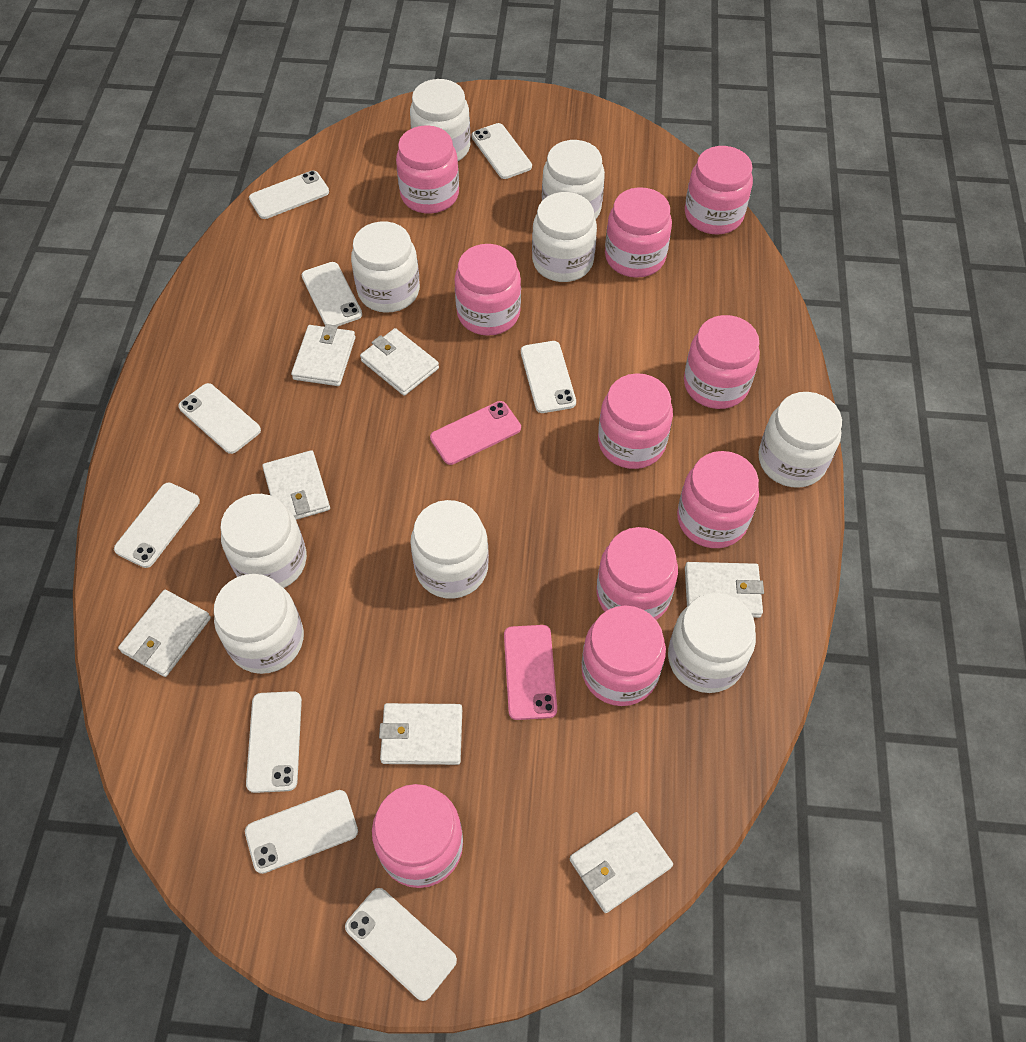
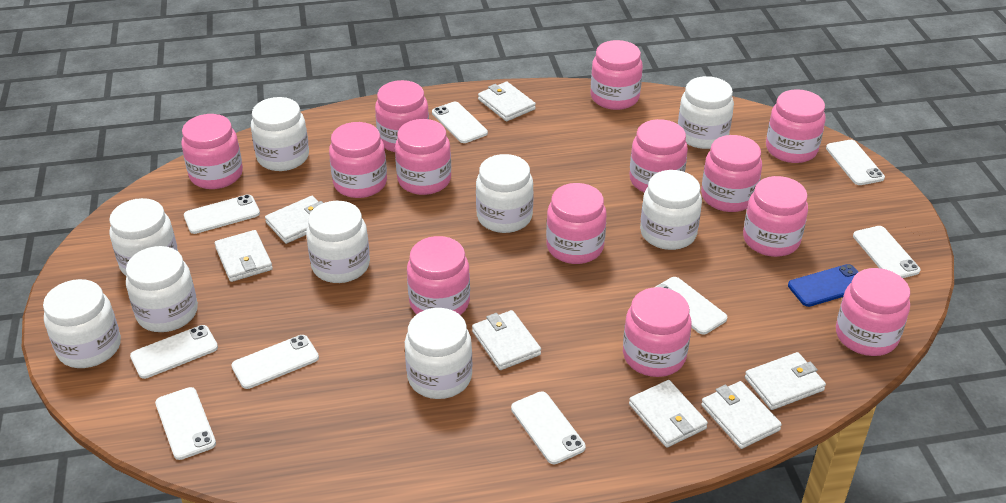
blue phone: 0 -> 1
pink jar: 10 -> 13
pink phone: 2 -> 0

